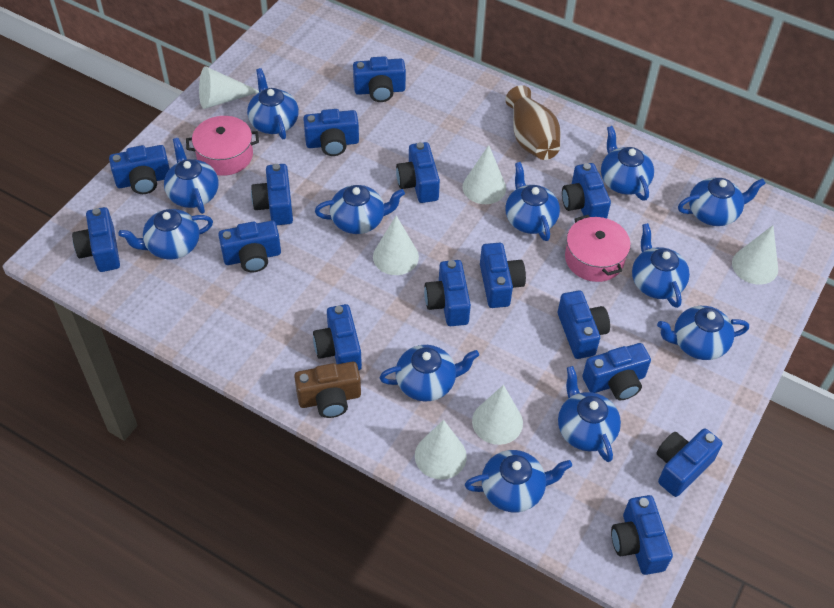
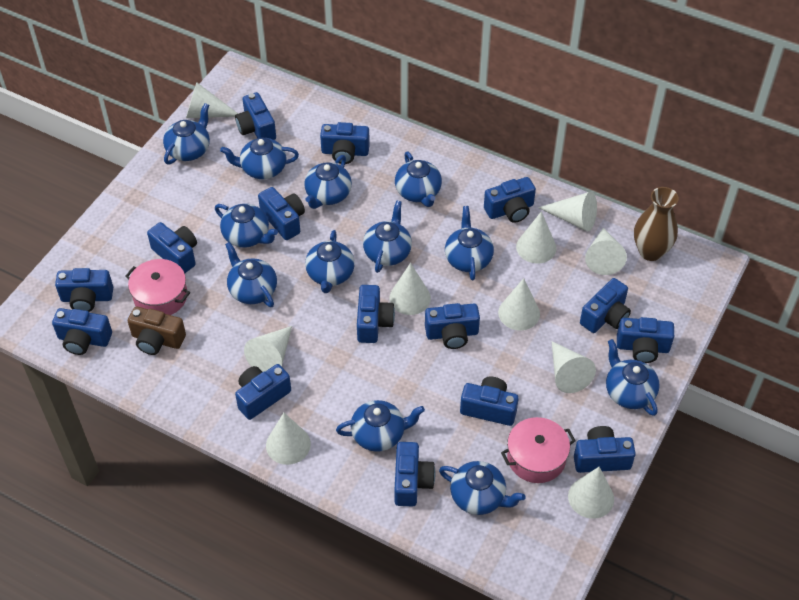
white cone: 6 -> 10

